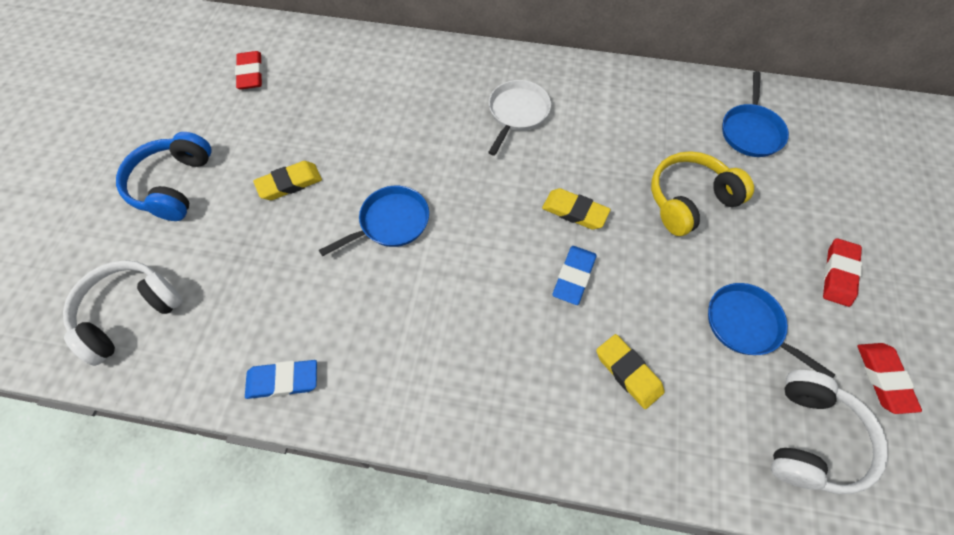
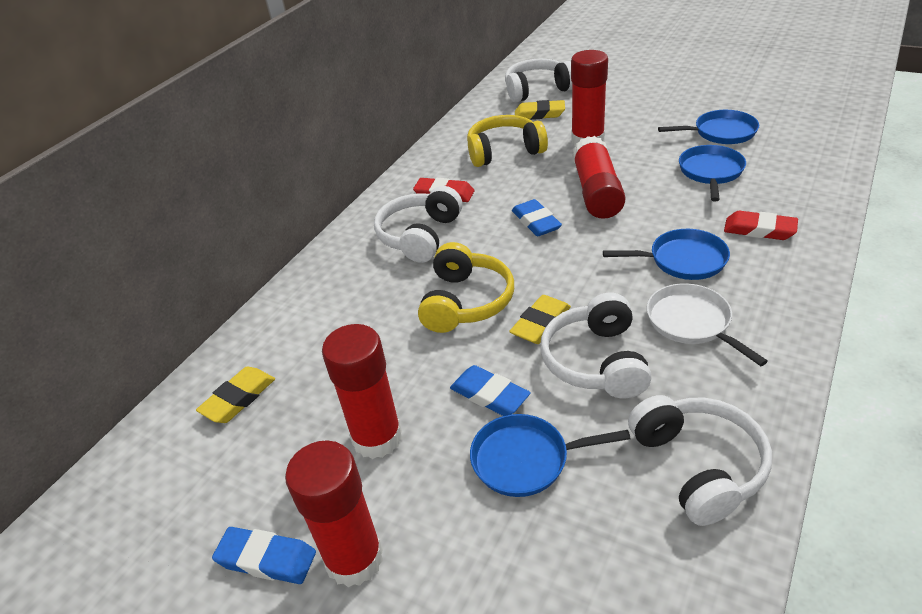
blue eraser: 2 -> 3
blue headphones: 1 -> 0
blue pan: 3 -> 4
red eraser: 3 -> 2
red glue stick: 0 -> 4
white headphones: 2 -> 4
yellow headphones: 1 -> 2

